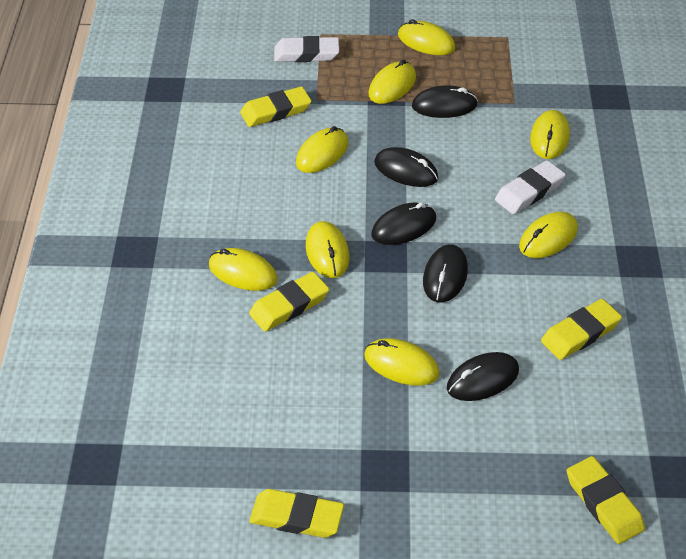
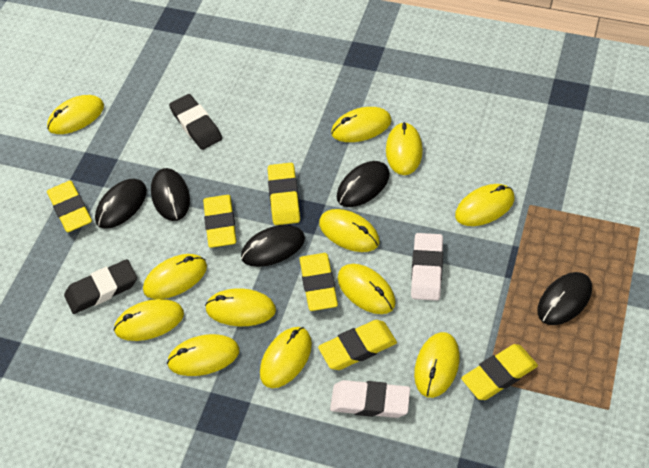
black eraser: 0 -> 2
yellow eraser: 5 -> 6
yellow mouse: 8 -> 12

